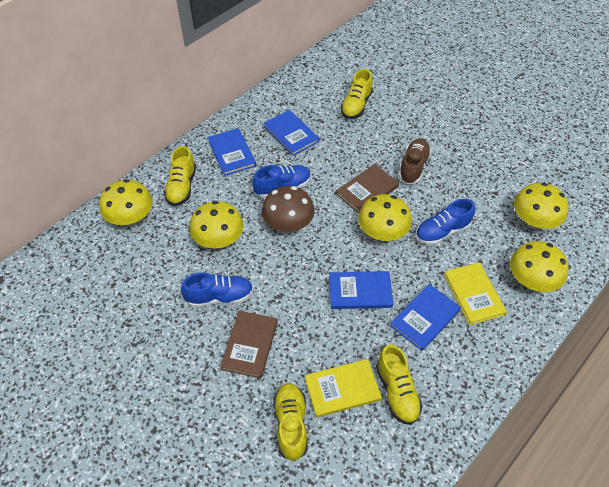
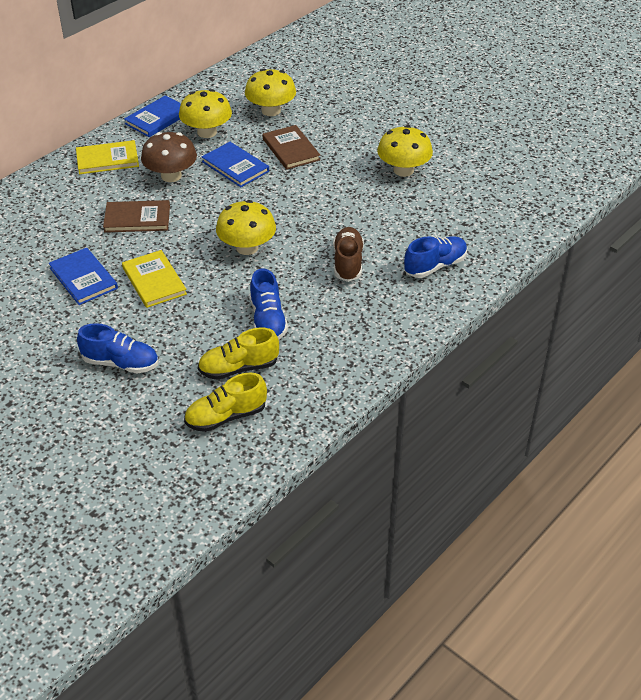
blue book: 4 -> 3
yellow mushroom: 5 -> 4
yellow shoe: 4 -> 2

